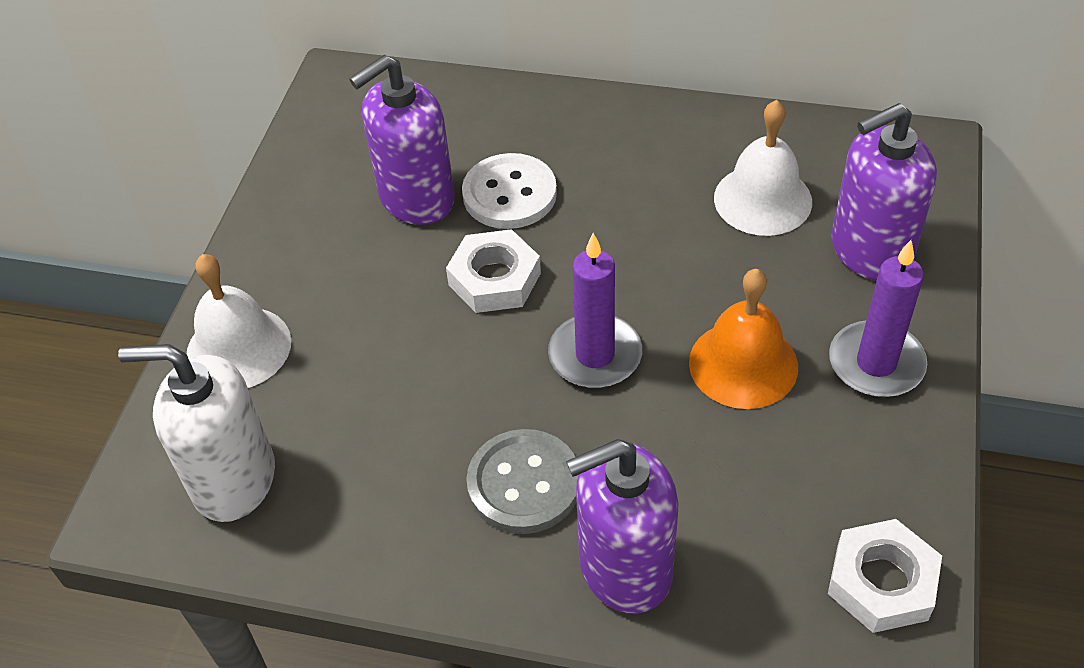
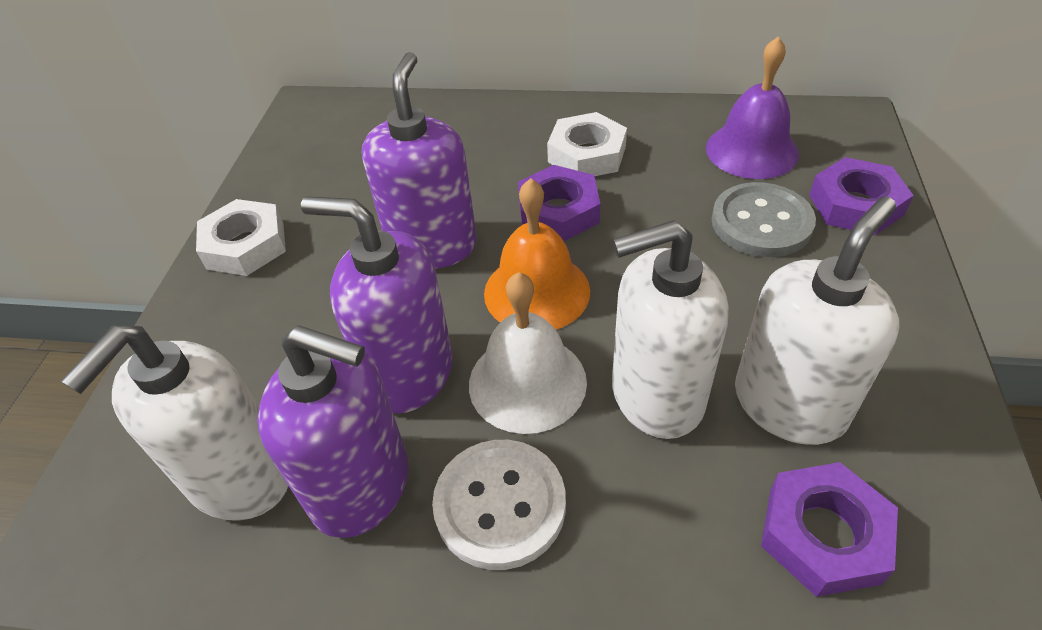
purple bell: 0 -> 1
purple candle: 2 -> 0
purple nut: 0 -> 3
white bell: 2 -> 1
white soap dispenser: 1 -> 3

